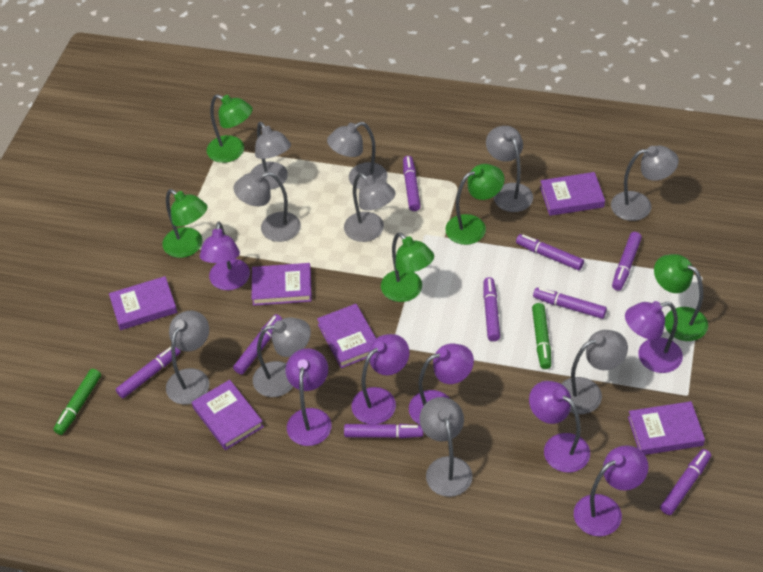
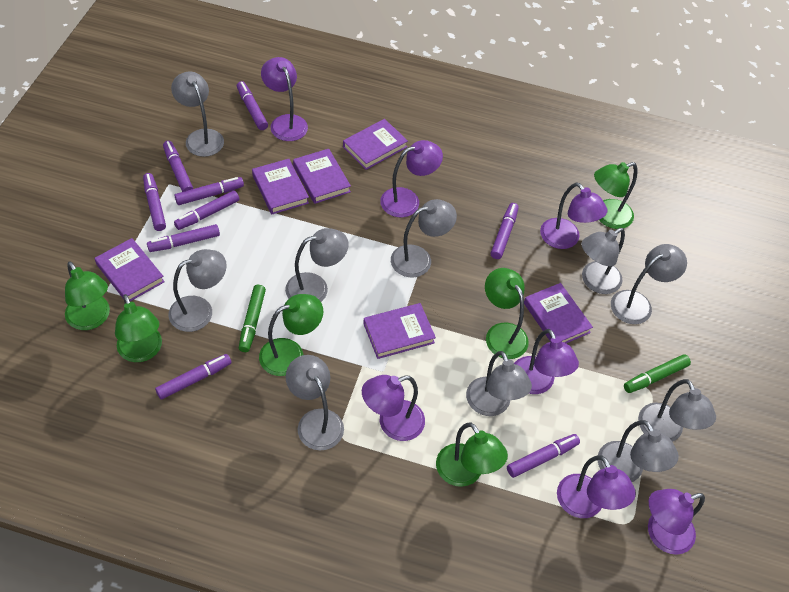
green lamp: 5 -> 6

